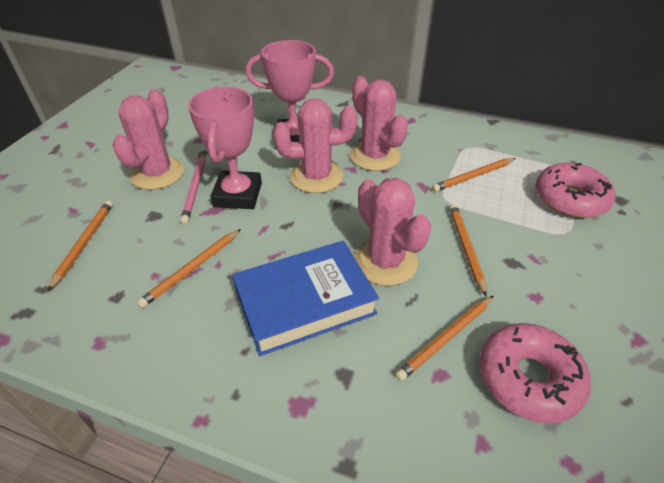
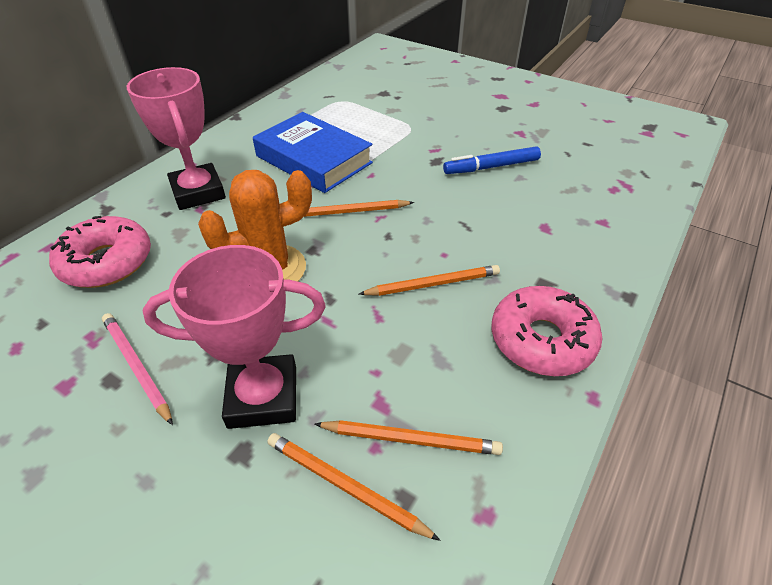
blue marker: 0 -> 1
orange cactus: 0 -> 1
orange pencil: 5 -> 4
pink cactus: 4 -> 0

